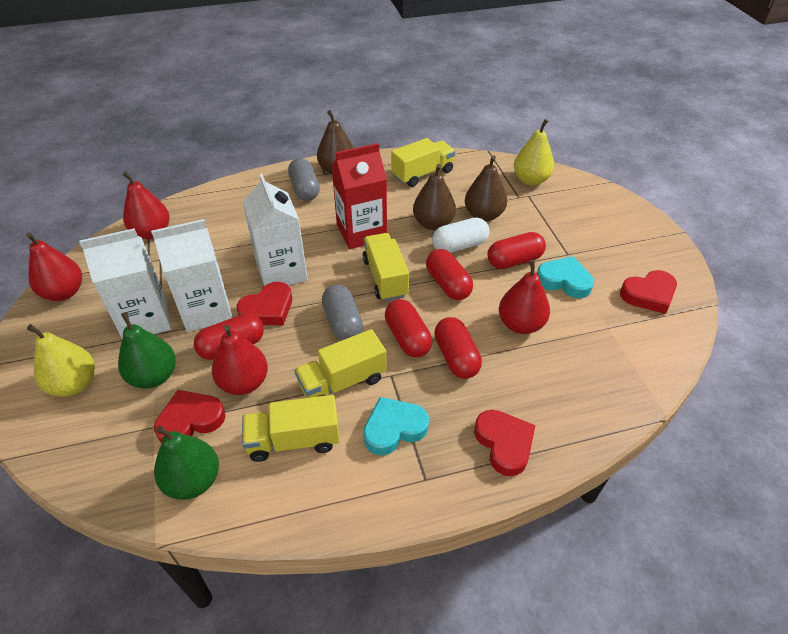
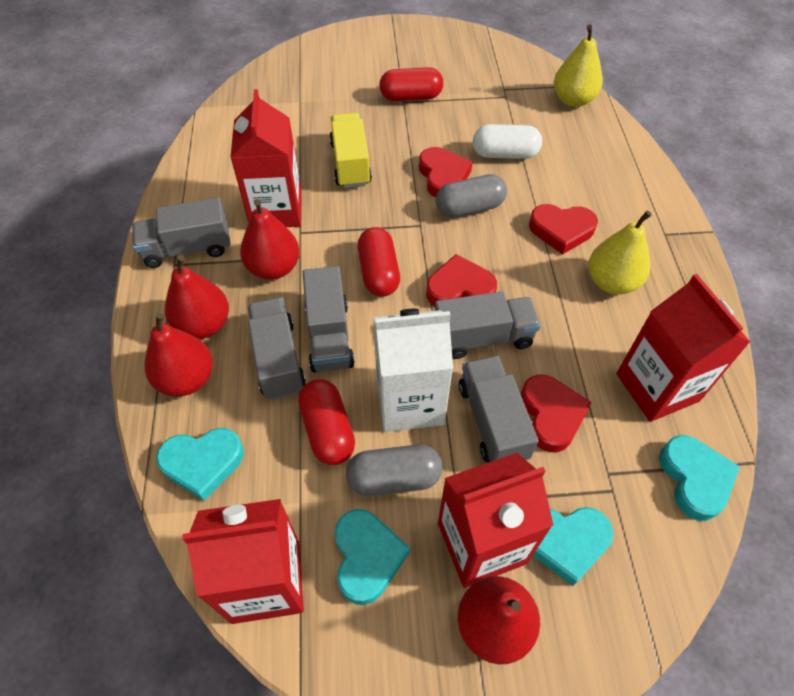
brown pear: 3 -> 0
green pear: 2 -> 0
grey truck: 0 -> 5
red capsule: 5 -> 3
red carton: 1 -> 4
turquoise heart: 2 -> 4
white carton: 3 -> 1
yellow truck: 4 -> 1

